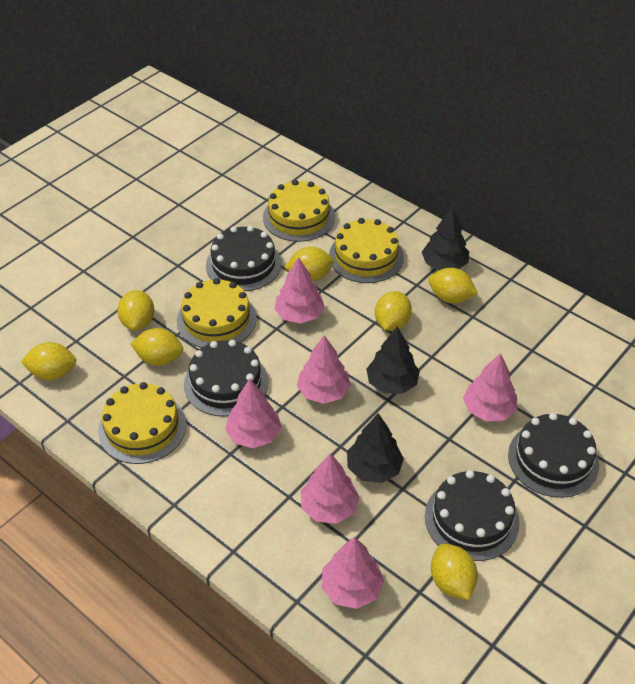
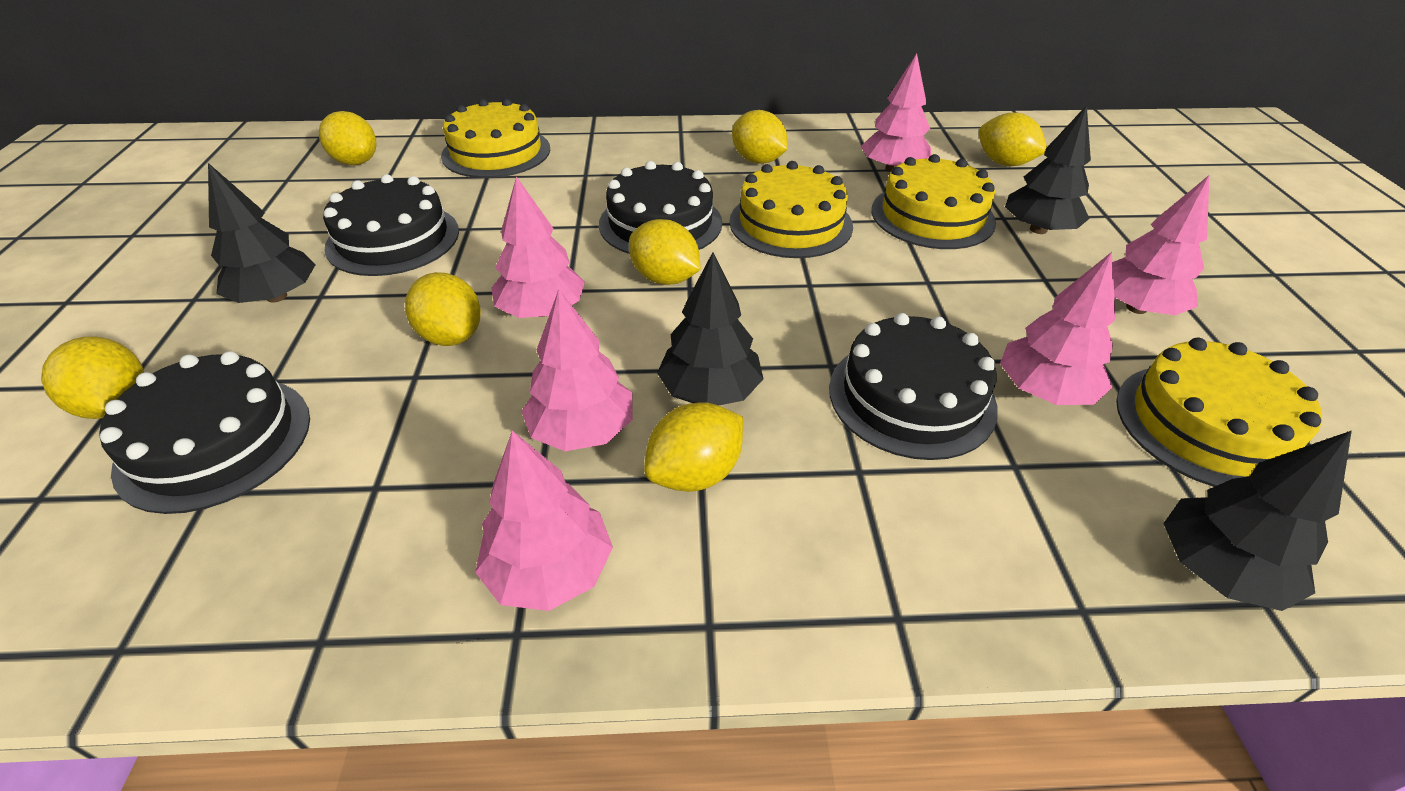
black tree: 3 -> 4

